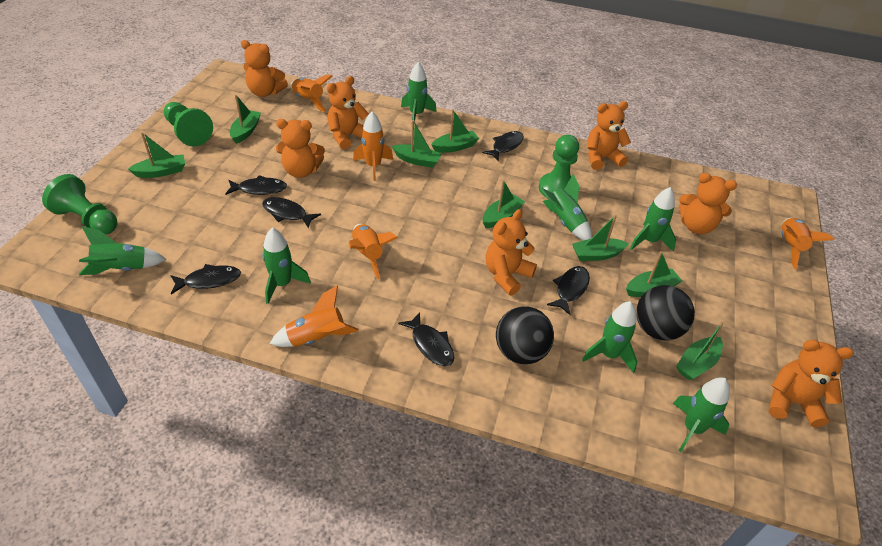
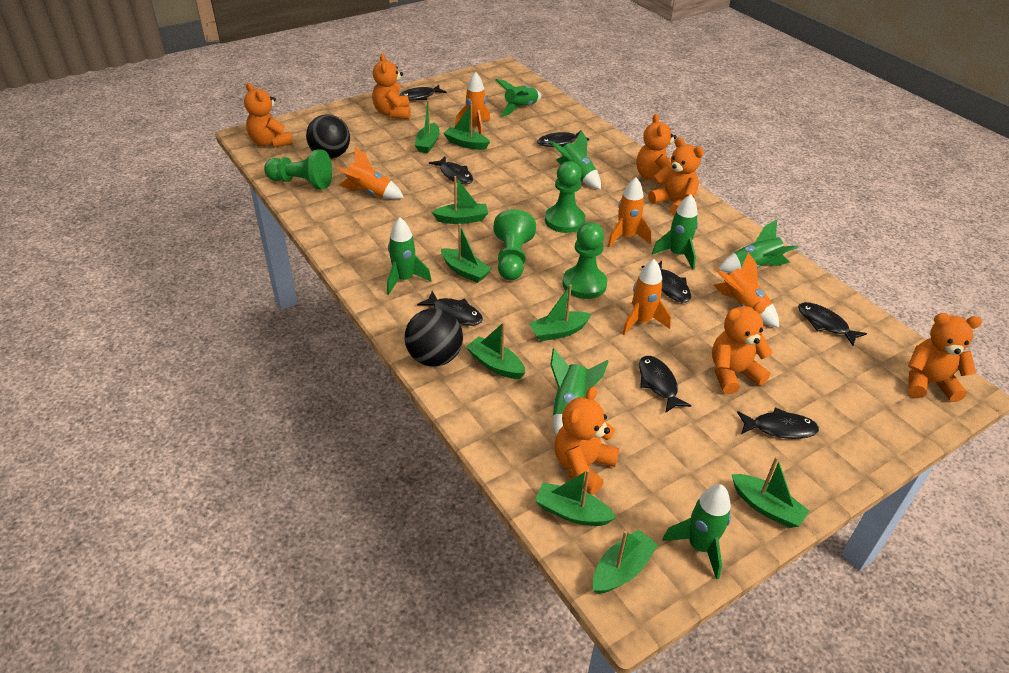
black fish: 6 -> 8
green boat: 8 -> 9
green pawn: 3 -> 4

